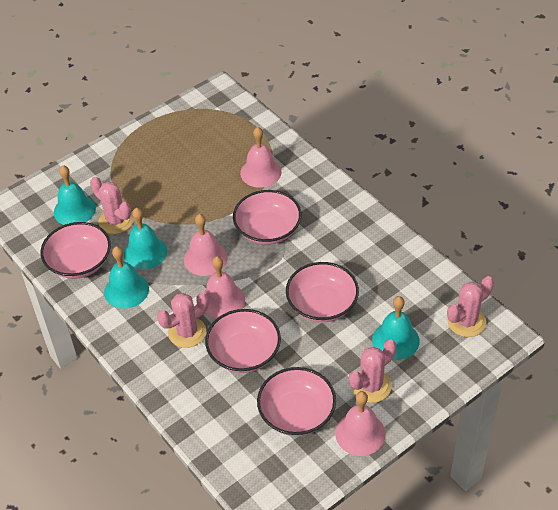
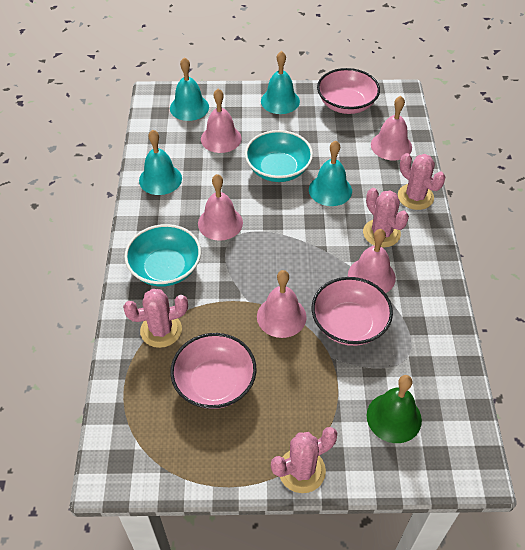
green bell: 0 -> 1
pink bell: 4 -> 5
pink bowl: 5 -> 3
turquoise bowl: 0 -> 2

